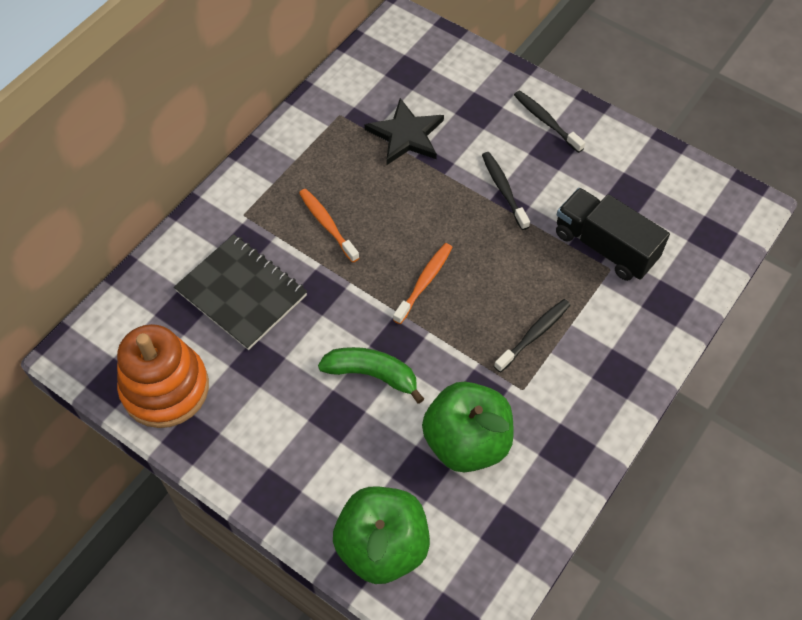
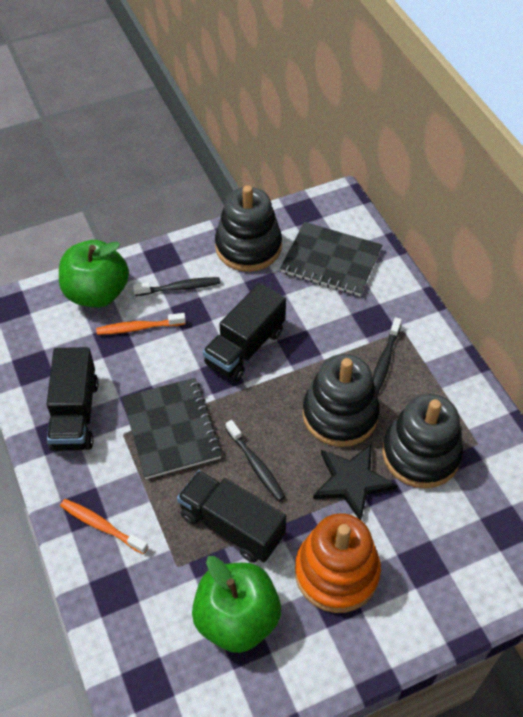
black notebook: 1 -> 2
black stacking toy: 0 -> 3
black truck: 1 -> 3
green banana: 1 -> 0

